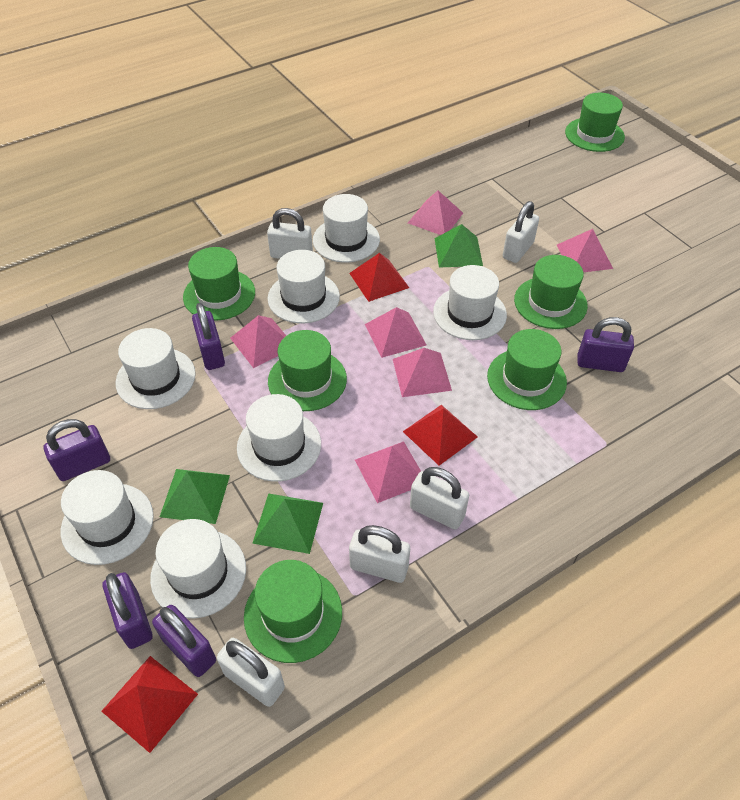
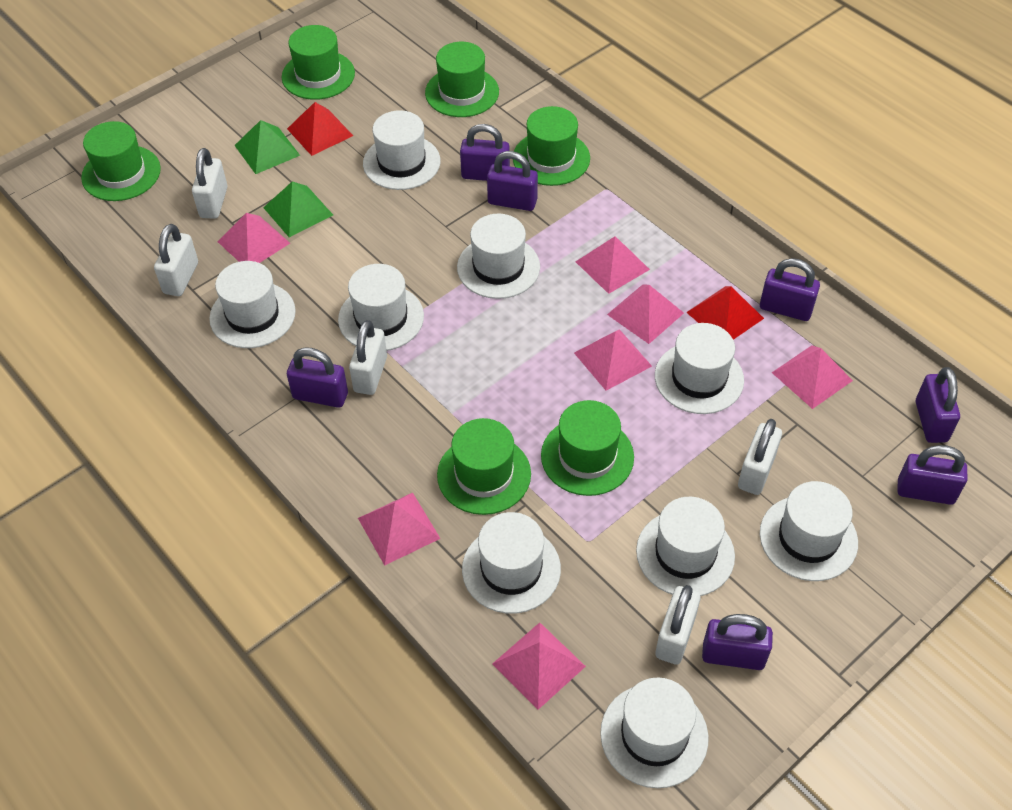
green pyramid: 3 -> 2
pink pyramid: 6 -> 7
purple padlock: 5 -> 7
red pyramid: 3 -> 2
white hat: 7 -> 9

